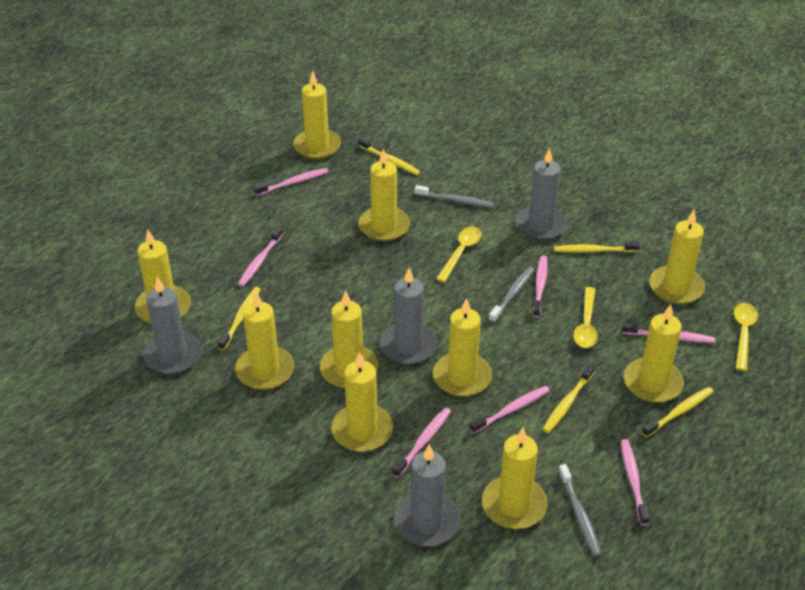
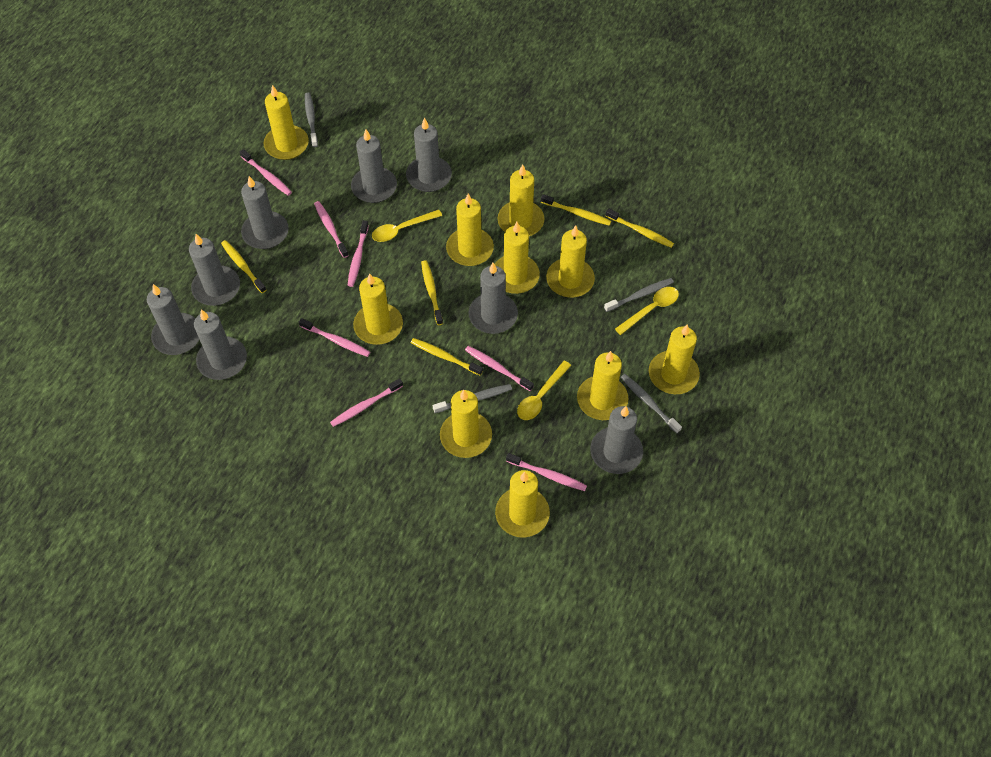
grey candle: 4 -> 8
grey toothbrush: 3 -> 4

